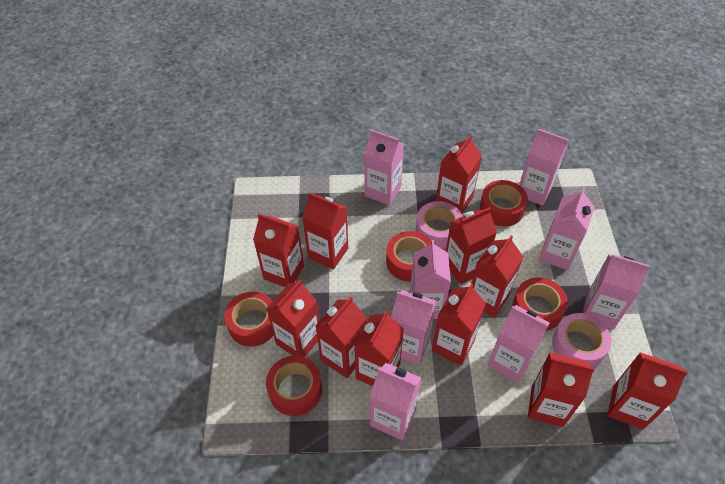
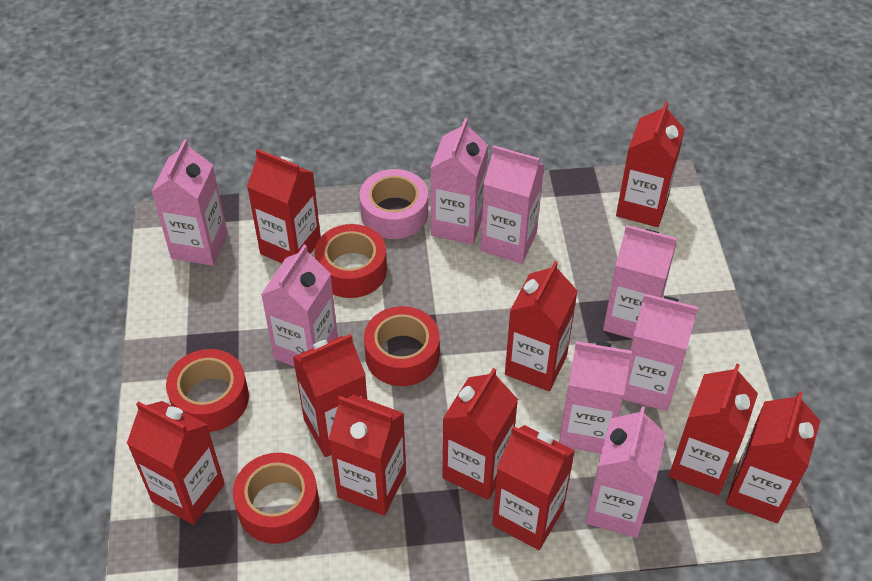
pink tape: 2 -> 1
red carton: 11 -> 10
red tape: 5 -> 4

